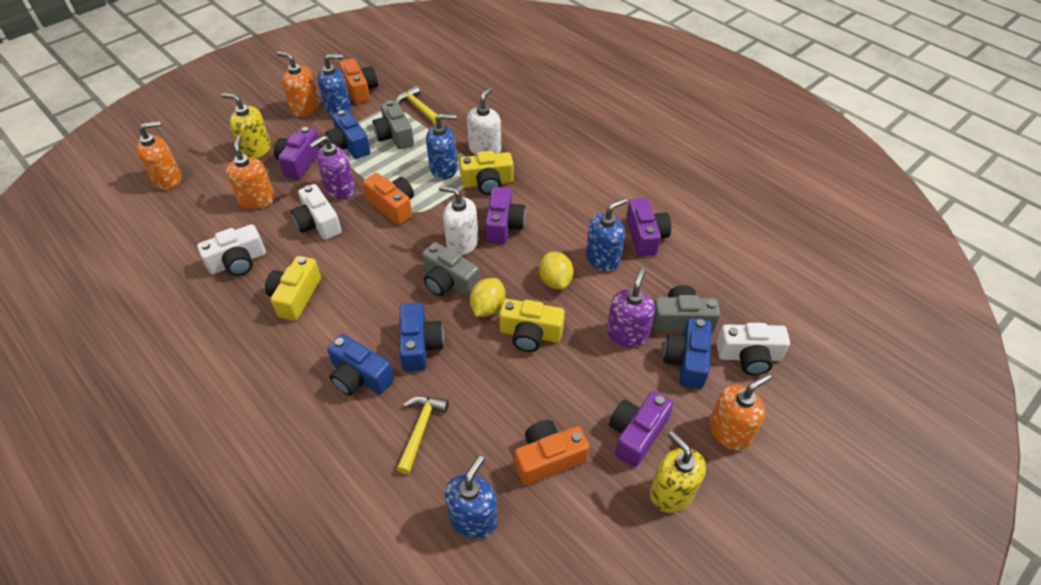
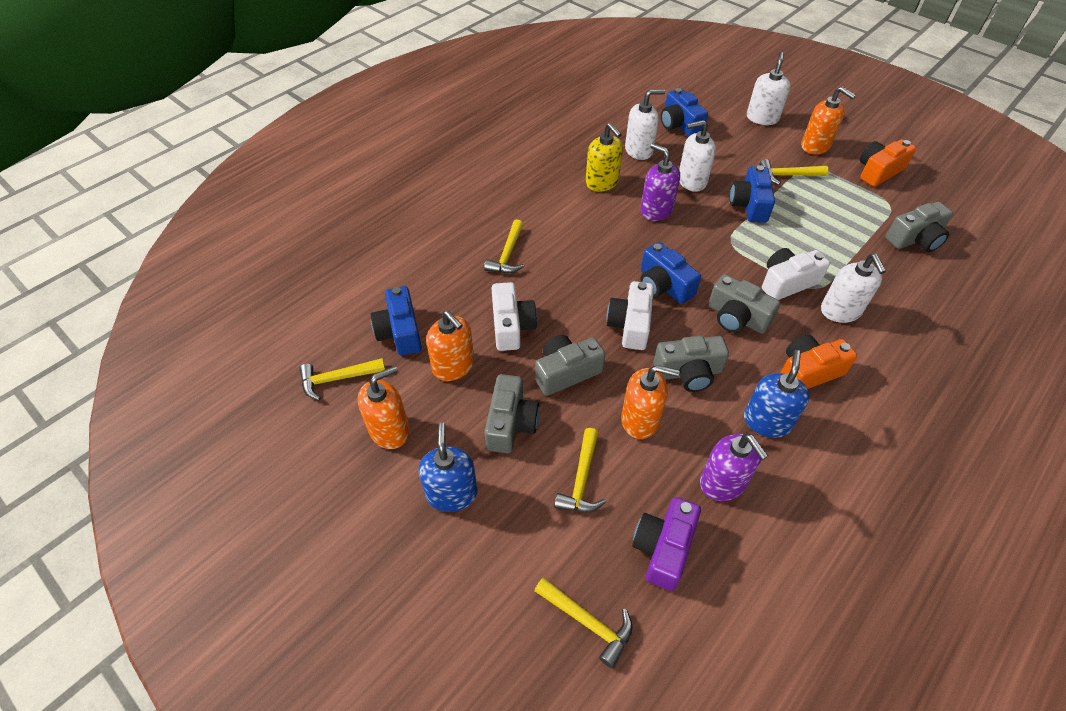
blue soap dispenser: 4 -> 2
grey camera: 3 -> 5
orange camera: 3 -> 2
purple camera: 4 -> 1
white soap dispenser: 2 -> 4
yellow camera: 3 -> 0
yellow hammer: 2 -> 5
yellow lemon: 2 -> 0
yellow soap dispenser: 2 -> 1

